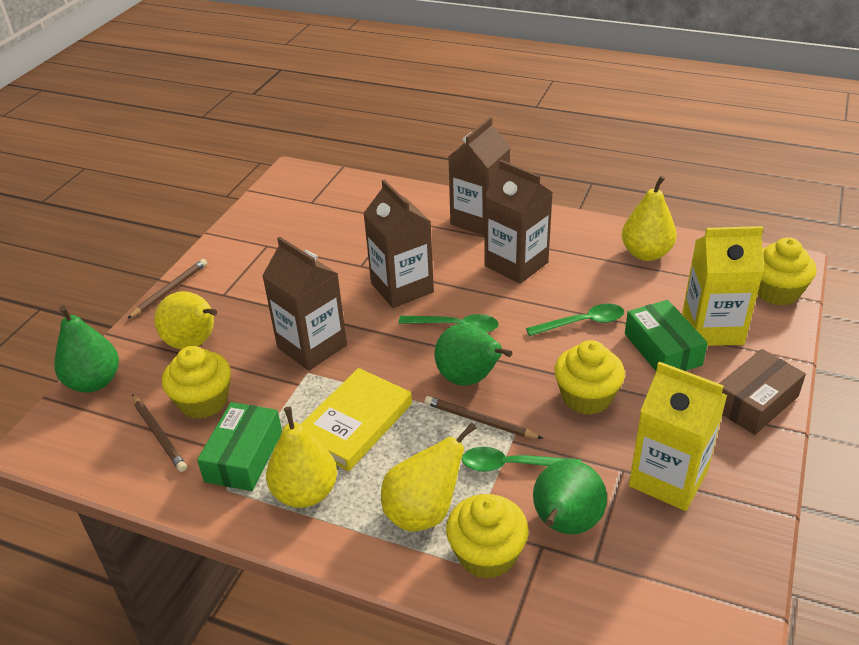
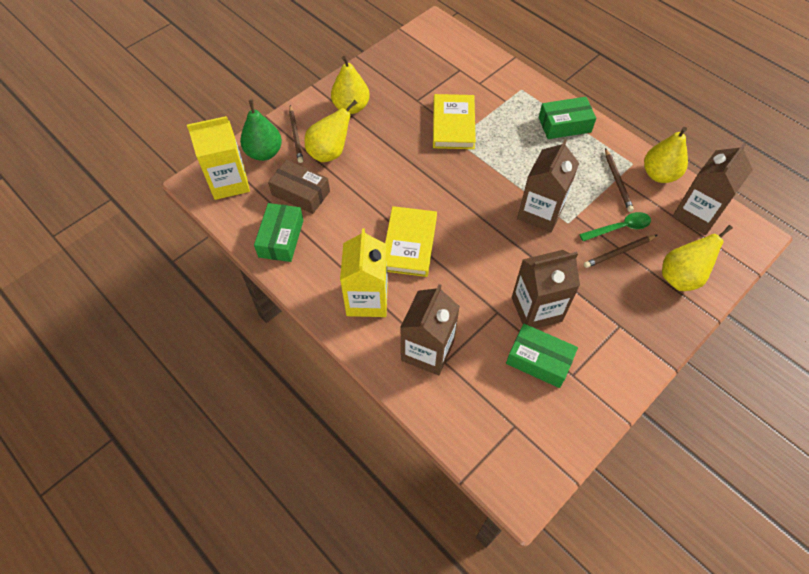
green box: 2 -> 3
green pear: 3 -> 1
green spoon: 3 -> 1
yellow book: 1 -> 2
yellow cupcake: 4 -> 0

